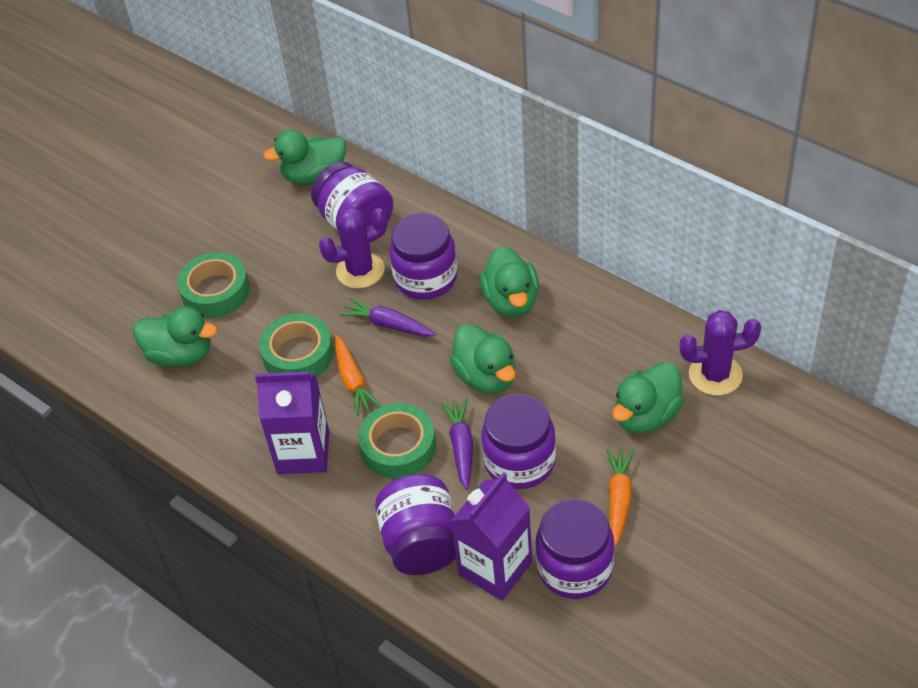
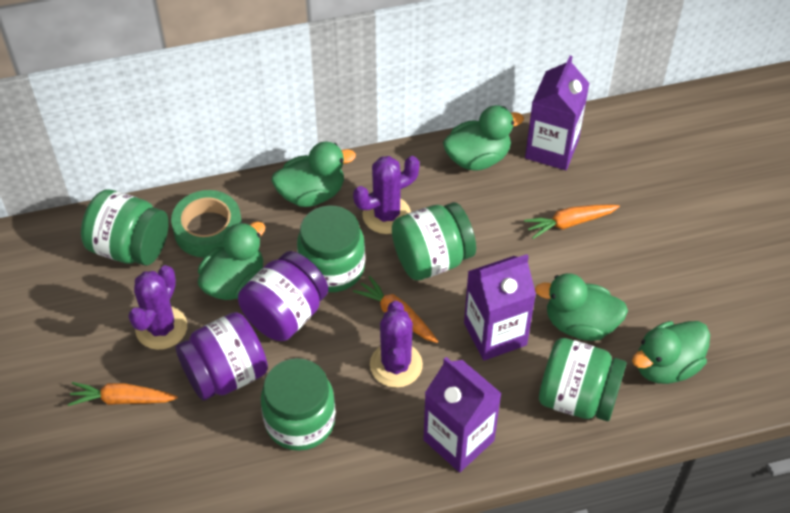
green jar: 0 -> 5
green tape: 3 -> 1
orange carrot: 2 -> 3
purple cactus: 2 -> 3
purple carrot: 2 -> 0
purple carton: 2 -> 3
purple jar: 5 -> 2

